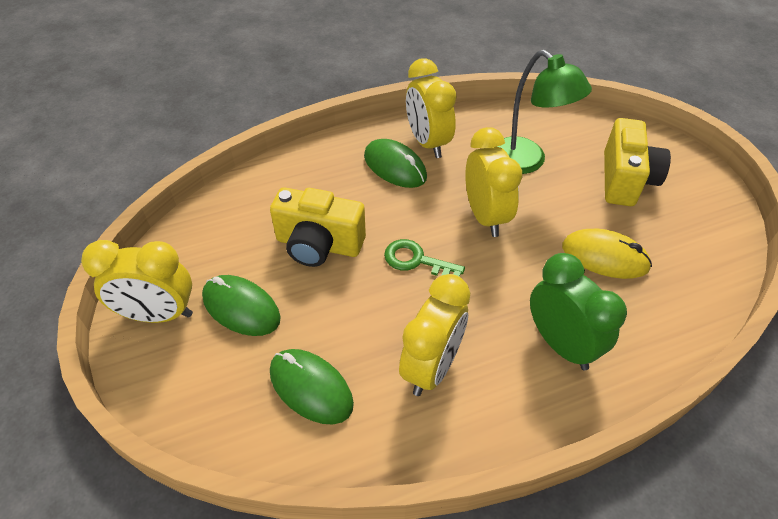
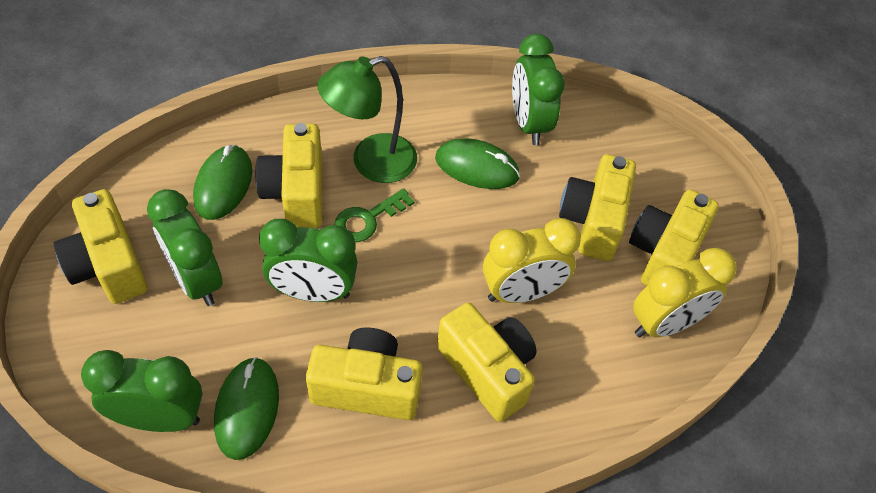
green clock: 1 -> 4
yellow camera: 2 -> 6
yellow clock: 4 -> 2
yellow mouse: 1 -> 0

